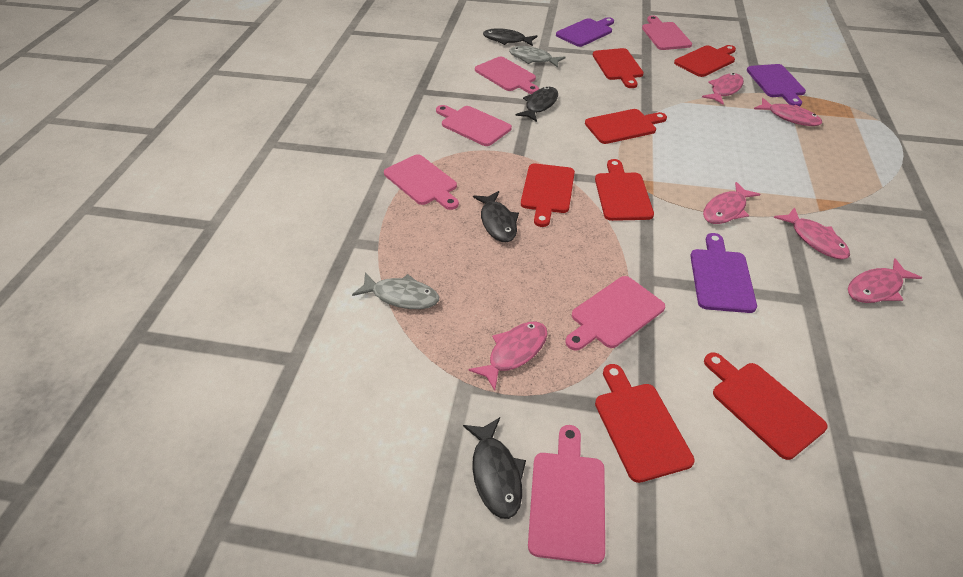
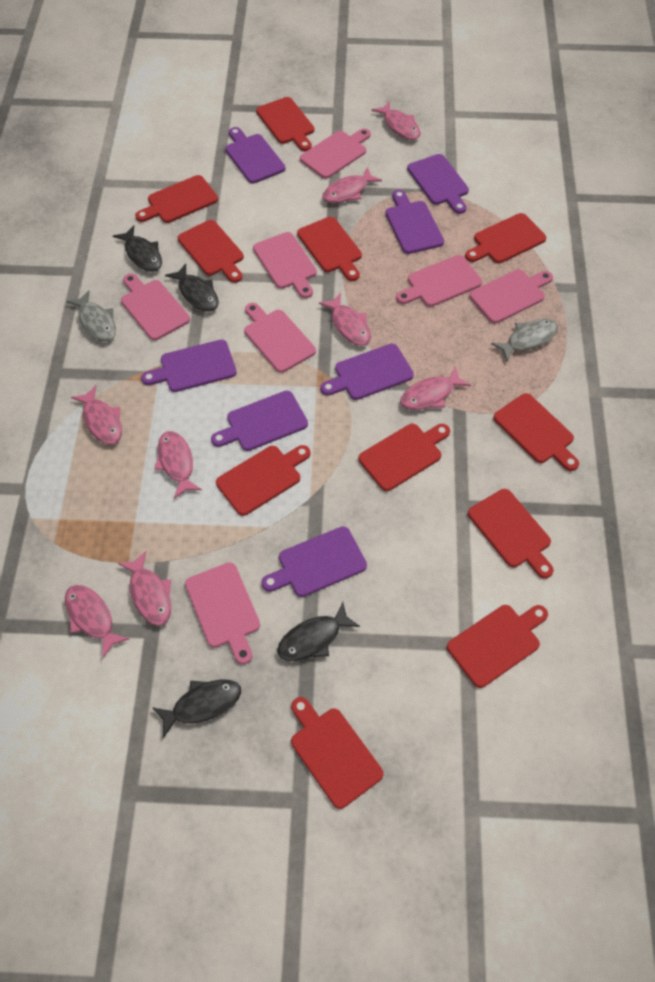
pink cutting board: 6 -> 7
pink fish: 6 -> 8
purple cutting board: 3 -> 7
red cutting board: 7 -> 11

